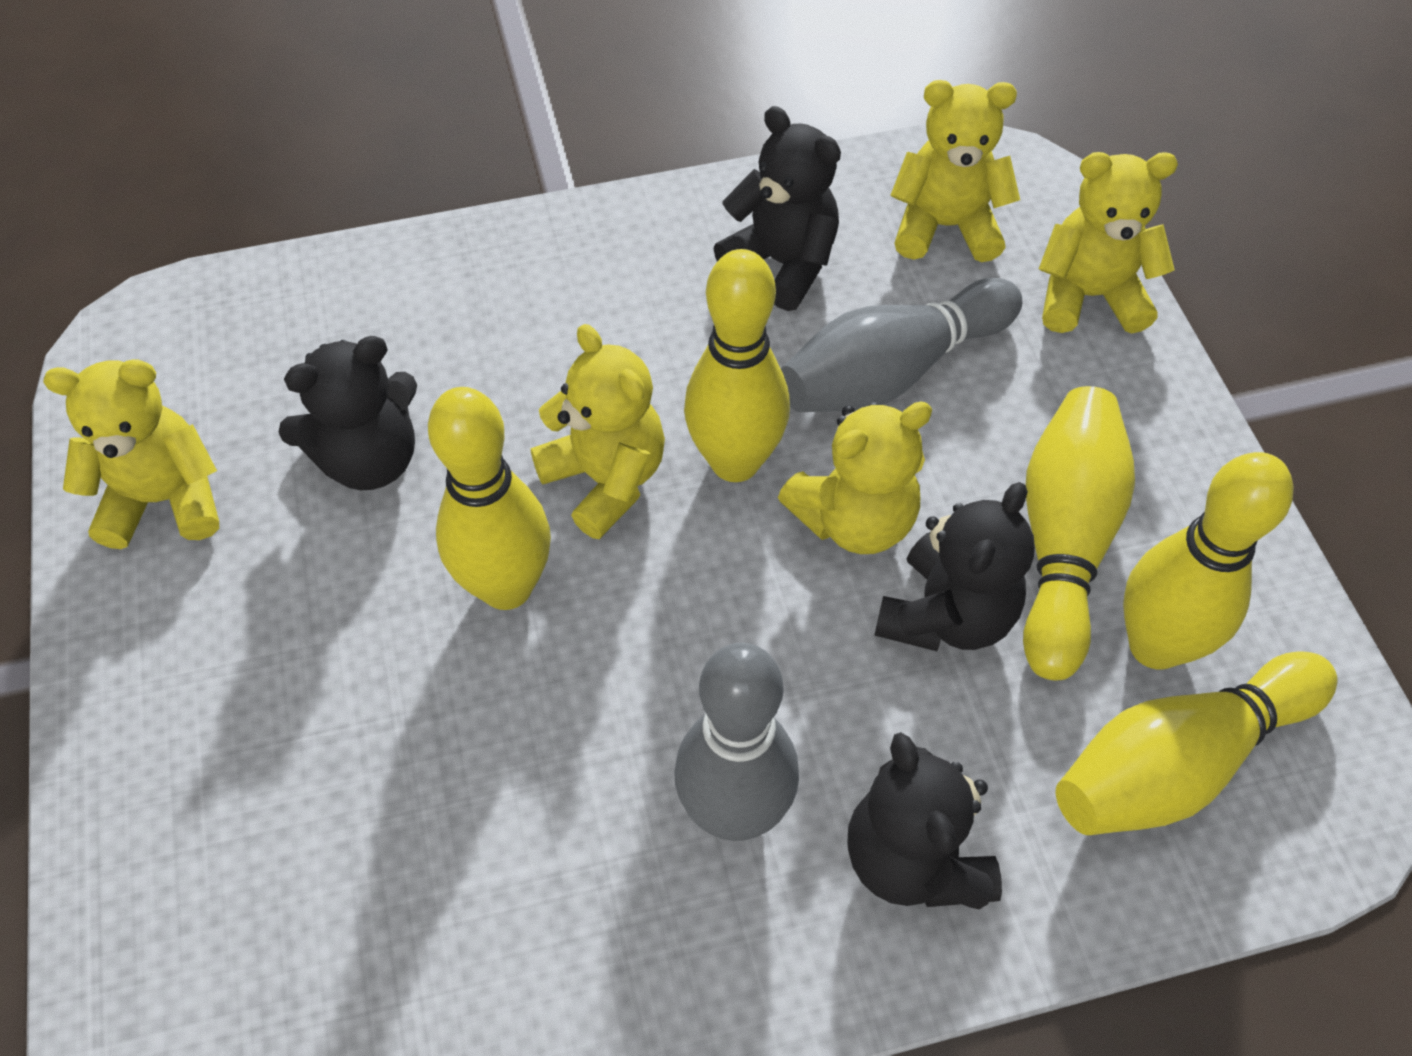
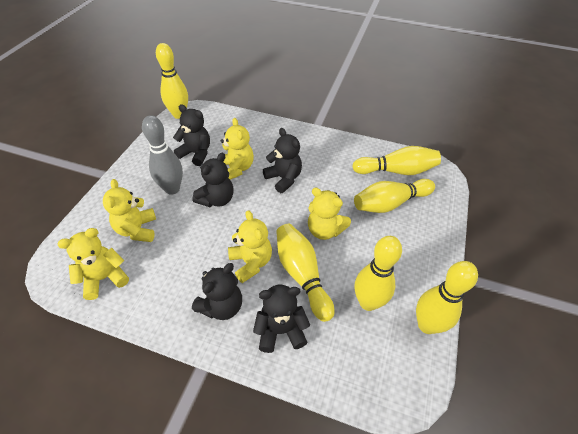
black teddy bear: 4 -> 5
grey bowling pin: 2 -> 1
yellow bowling pin: 5 -> 6

